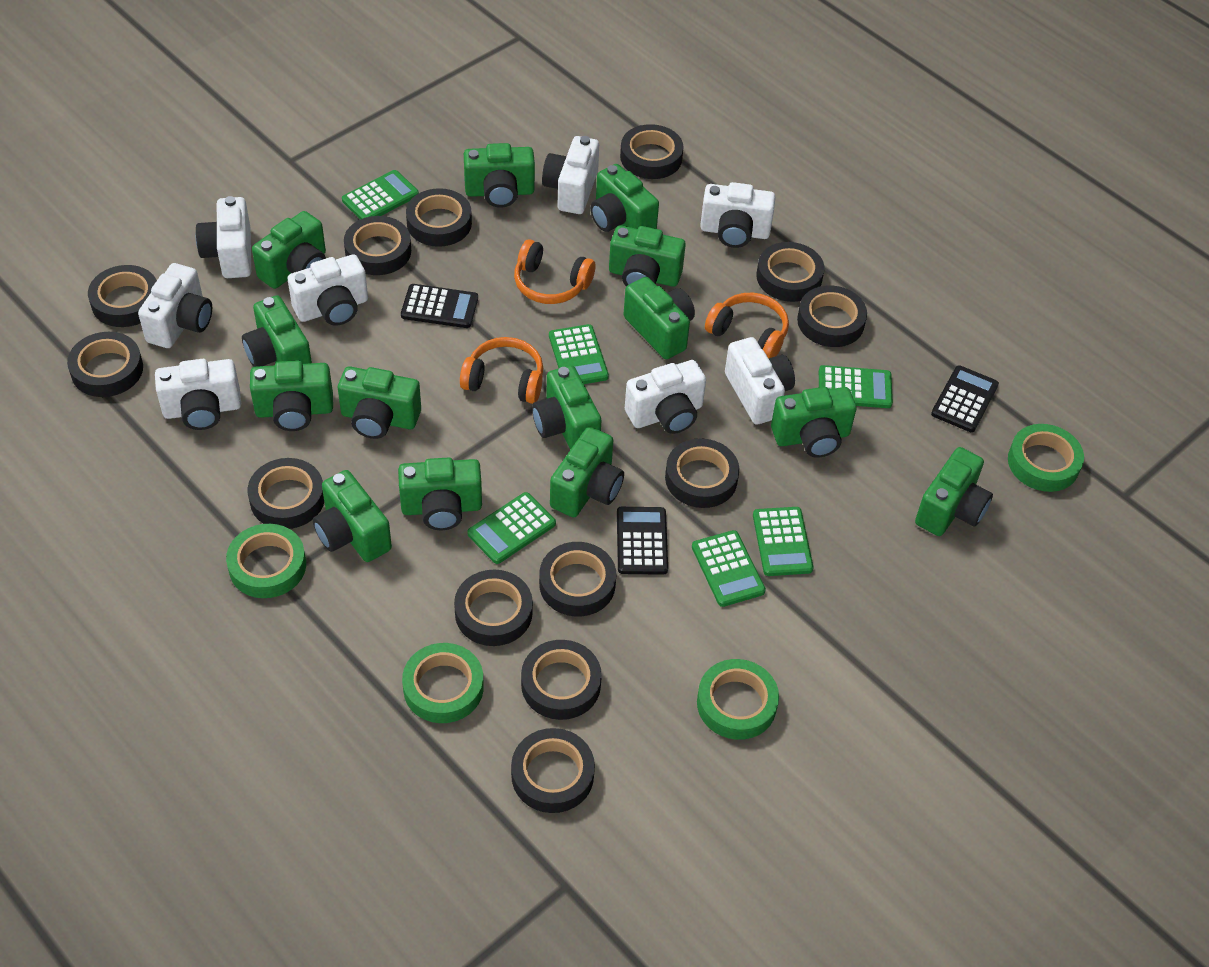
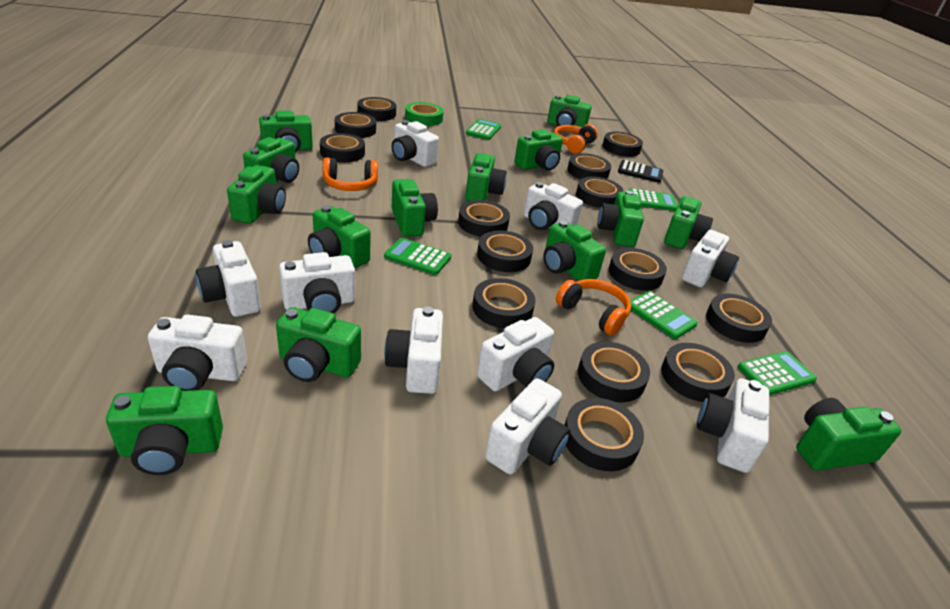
black calculator: 3 -> 1
black tape: 13 -> 14
green calculator: 6 -> 5
green tape: 4 -> 1
white camera: 8 -> 10

